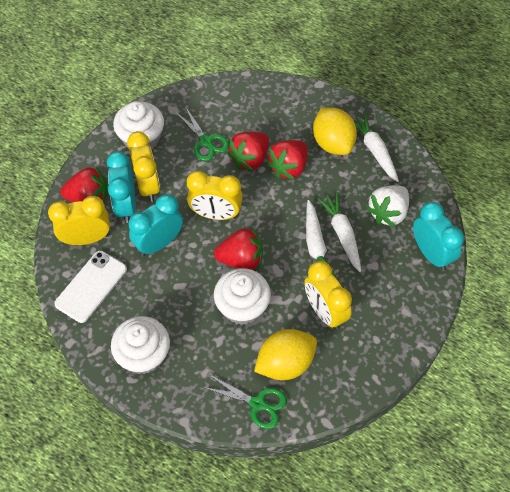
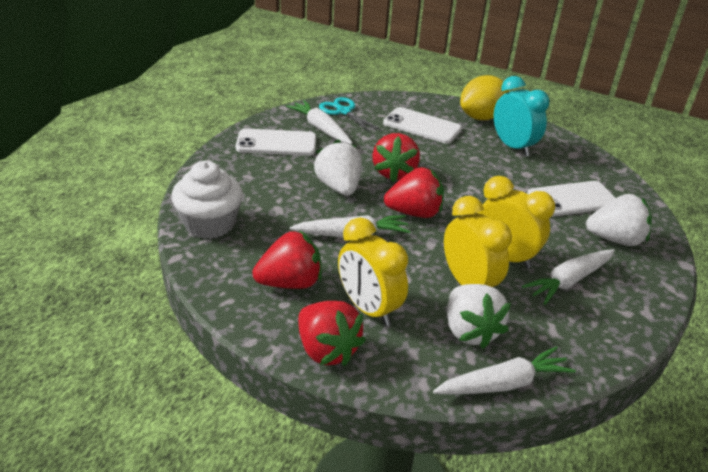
green scissors: 2 -> 0
turquoise clock: 3 -> 1
turquoise scissors: 0 -> 1
white carrot: 3 -> 4
white cupcake: 3 -> 1
white phone: 1 -> 3
white strawberry: 1 -> 3
yellow clock: 4 -> 3
yellow lemon: 2 -> 1

